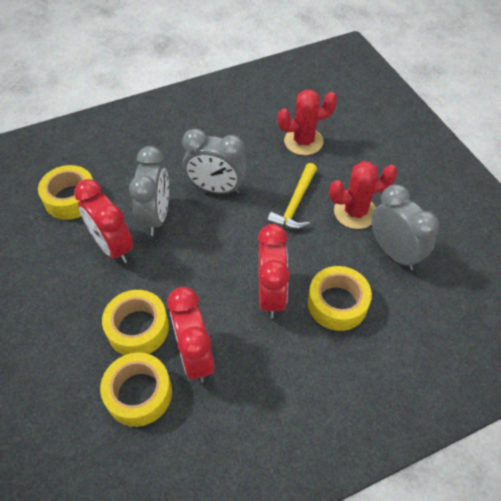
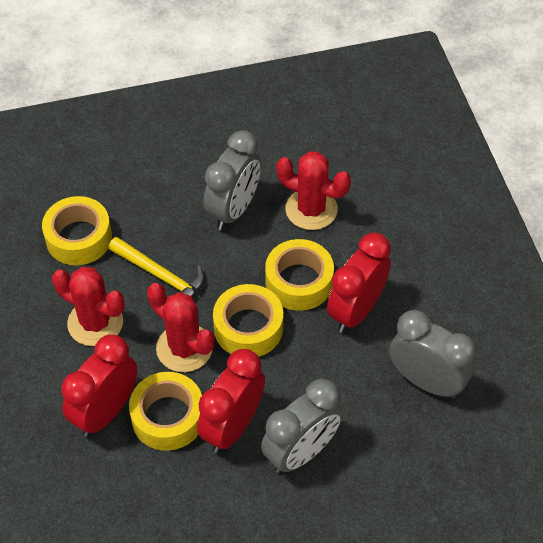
red cactus: 2 -> 3

